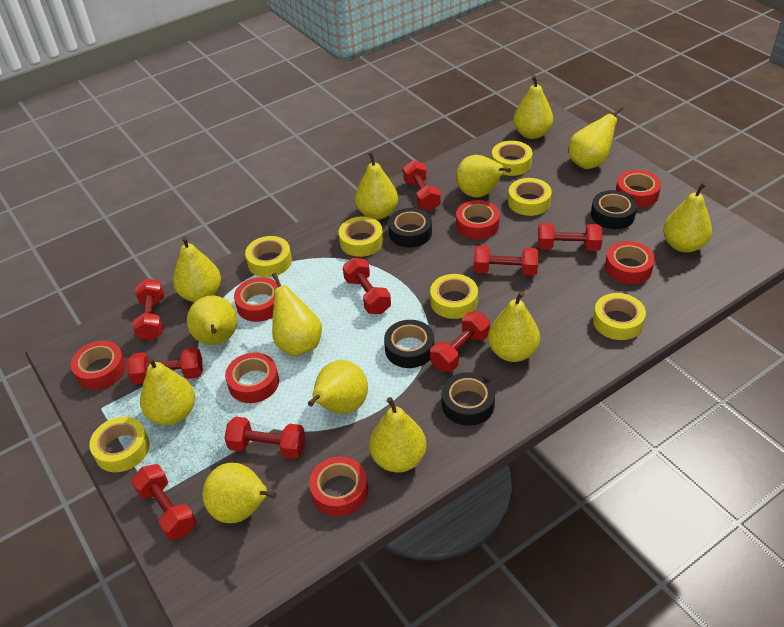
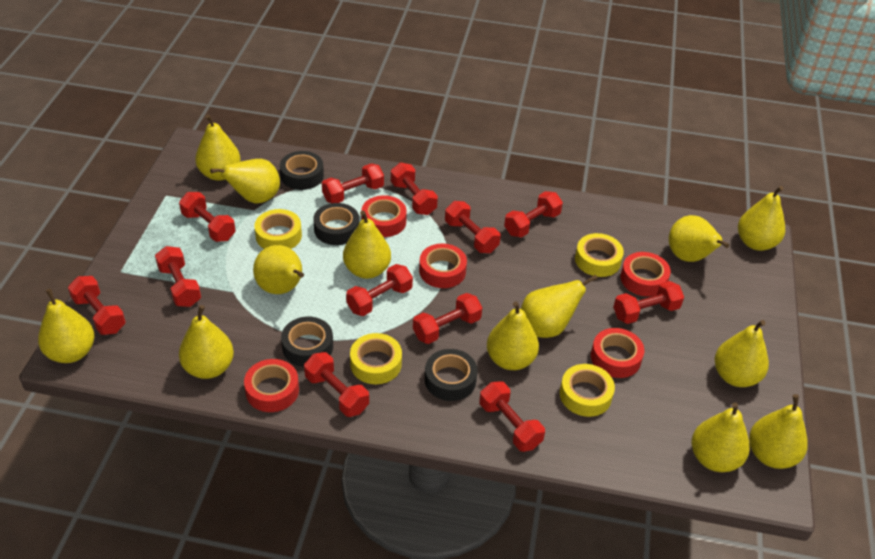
red dumbbell: 9 -> 12
red tape: 7 -> 5
yellow tape: 7 -> 4

